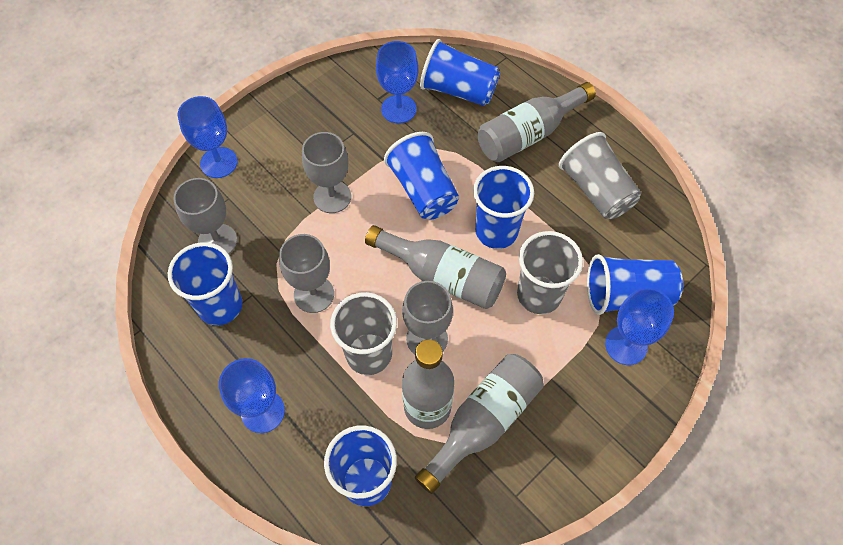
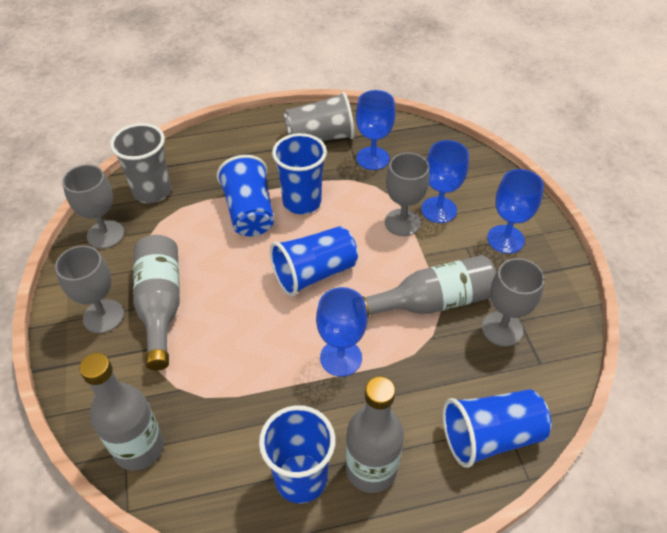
blue cup: 6 -> 5
grey cup: 3 -> 2

